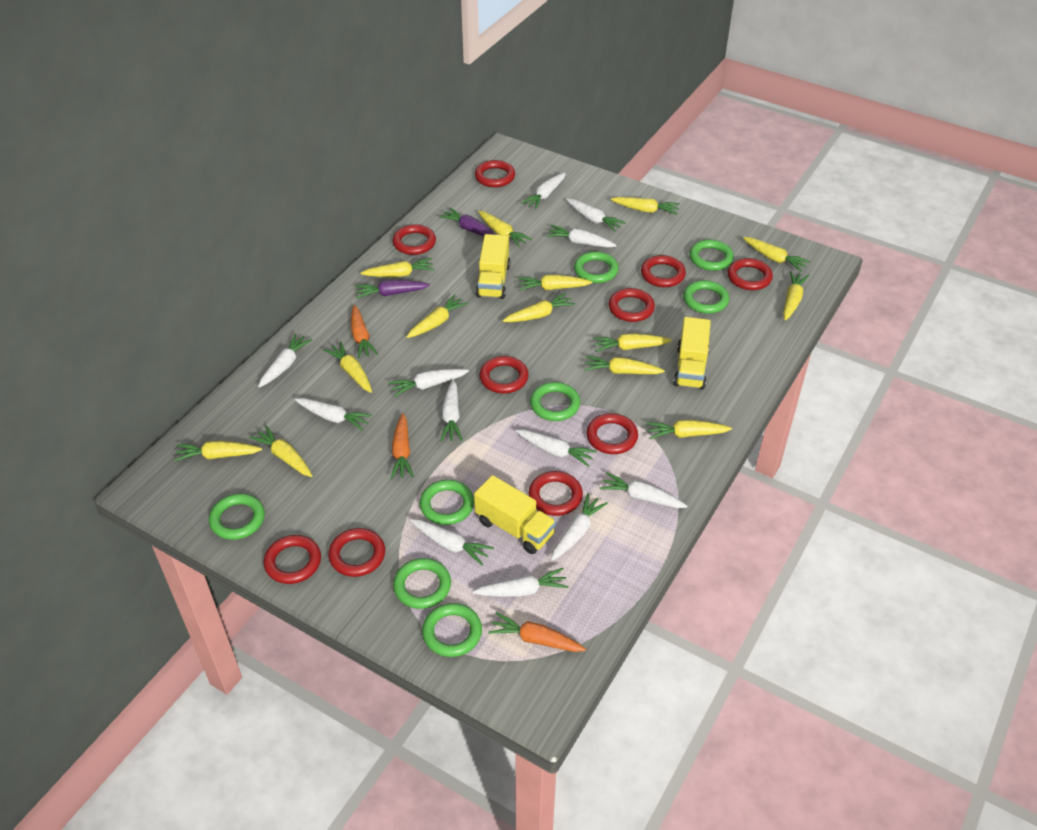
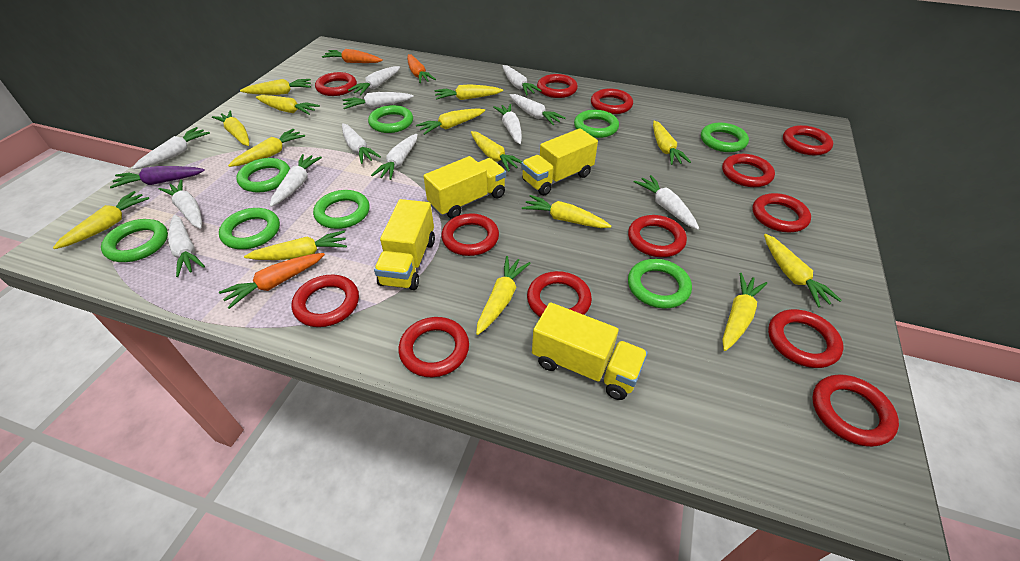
purple carrot: 2 -> 1
red ring: 10 -> 13
yellow truck: 3 -> 4

